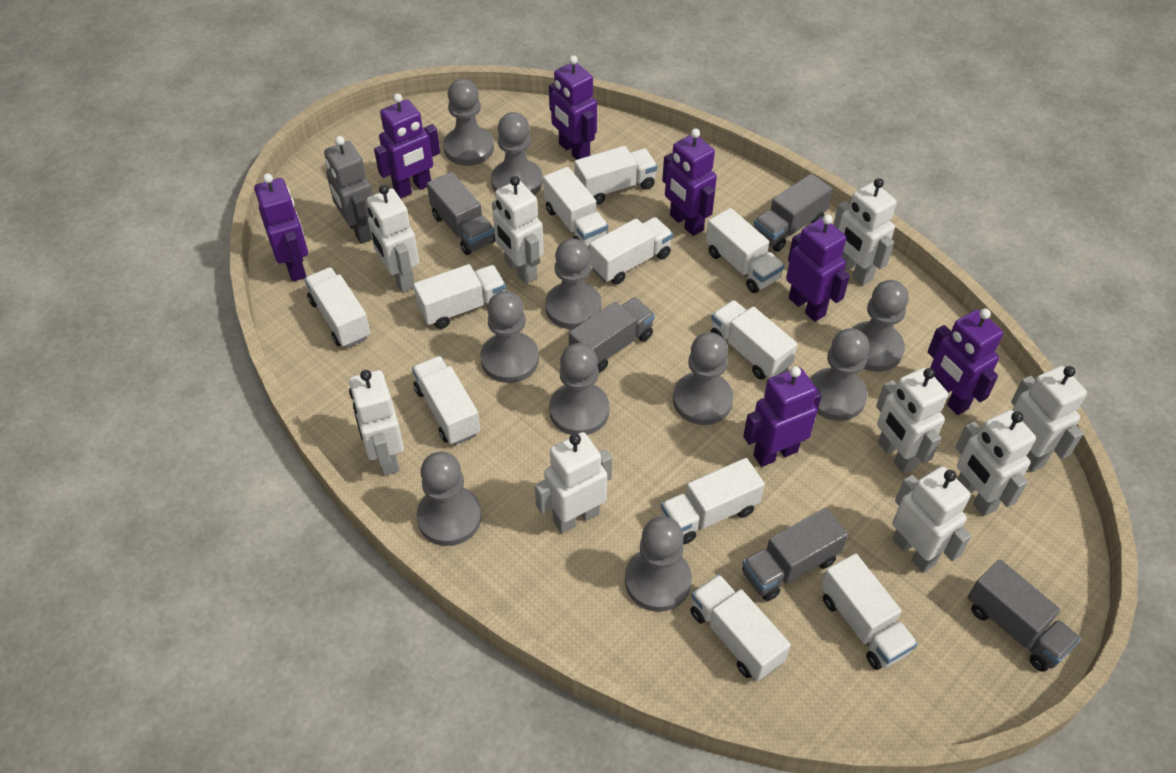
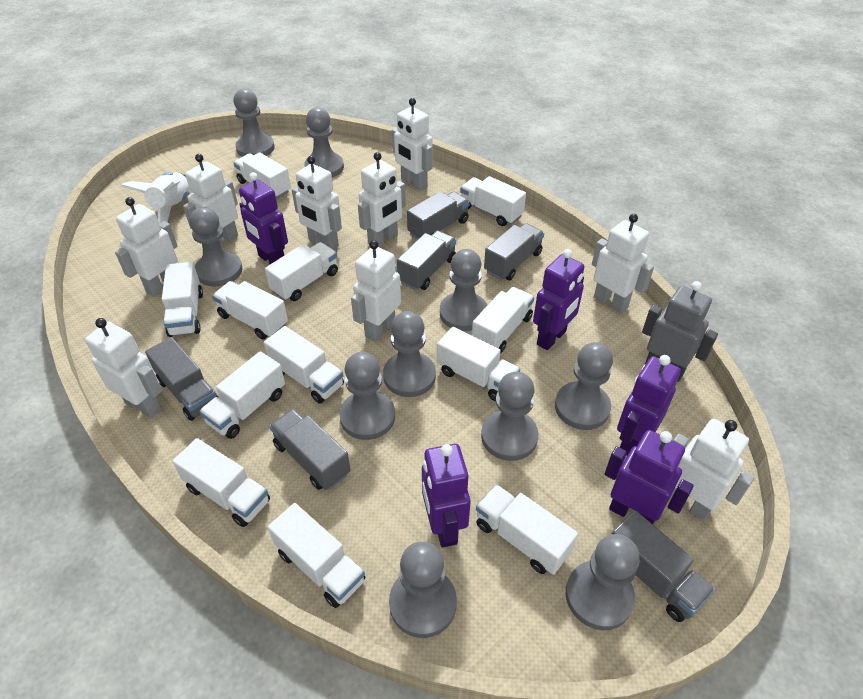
grey truck: 5 -> 6
purple robot: 7 -> 5
white rocket: 0 -> 1
white truck: 11 -> 12

